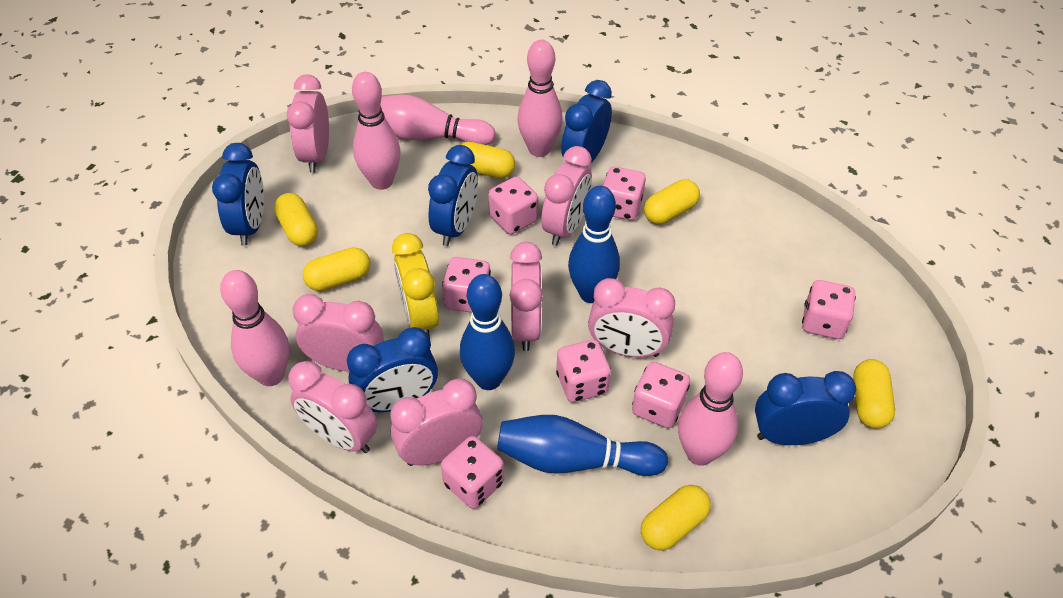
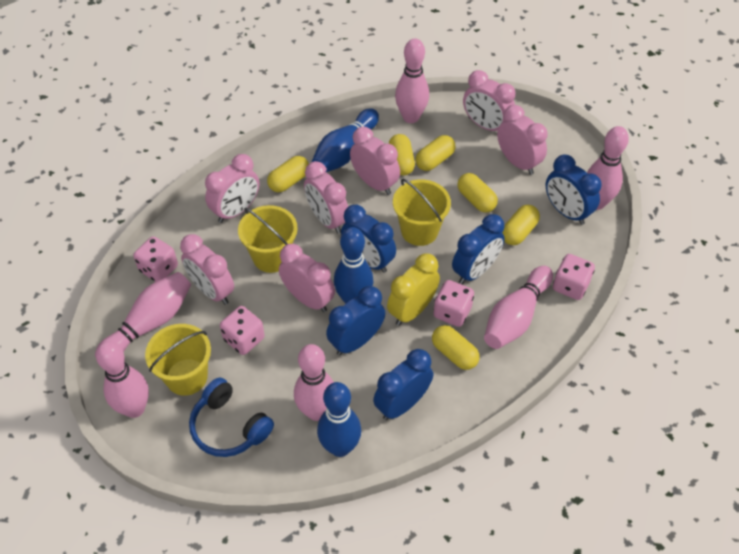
blue headphones: 0 -> 1
pink bowling pin: 5 -> 6
pink dice: 7 -> 4
yellow bucket: 0 -> 3

